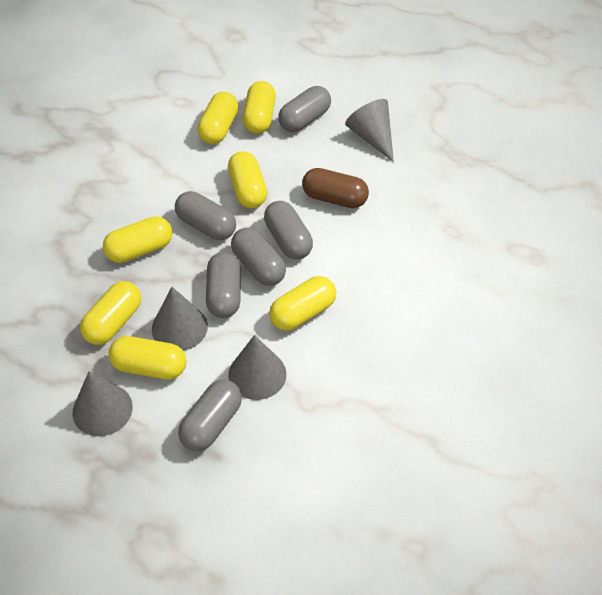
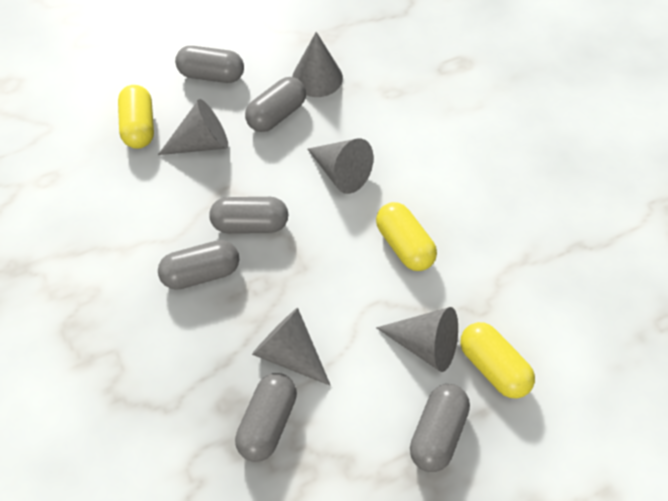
brown capsule: 1 -> 0
grey cone: 4 -> 5
yellow capsule: 7 -> 3

